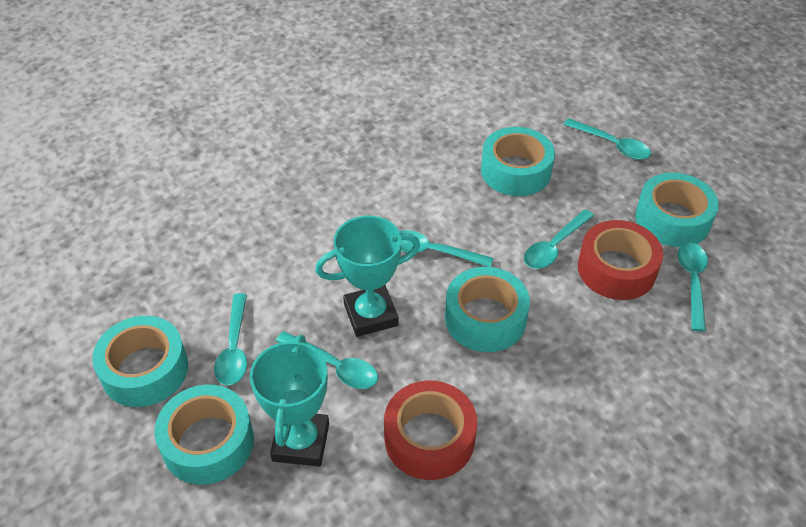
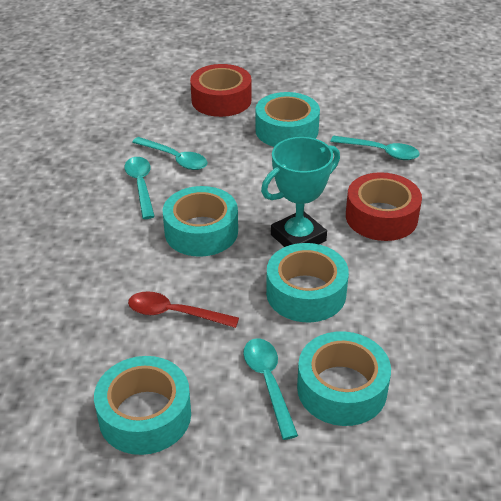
red spoon: 0 -> 1
turquoise spoon: 6 -> 4
turquoise trophy: 2 -> 1

